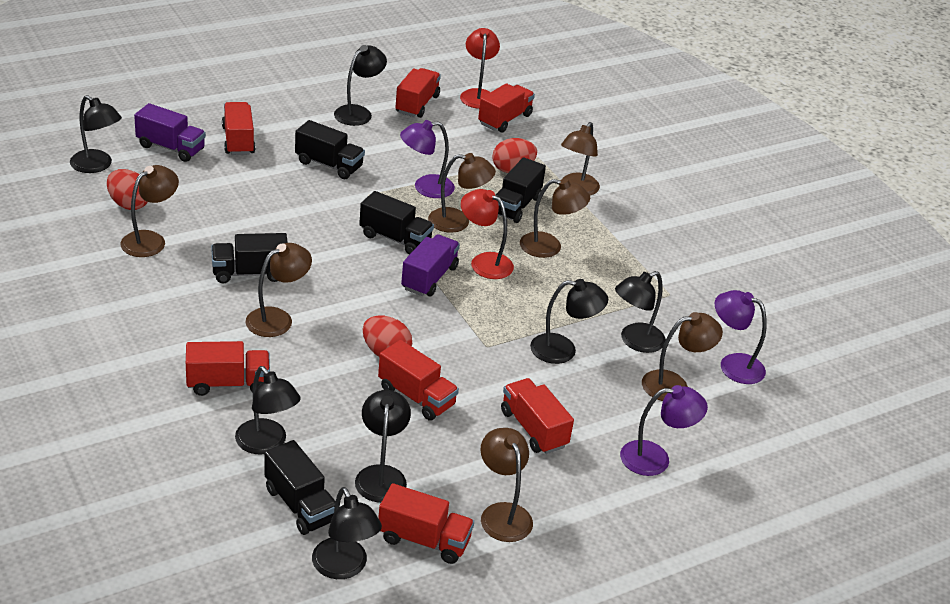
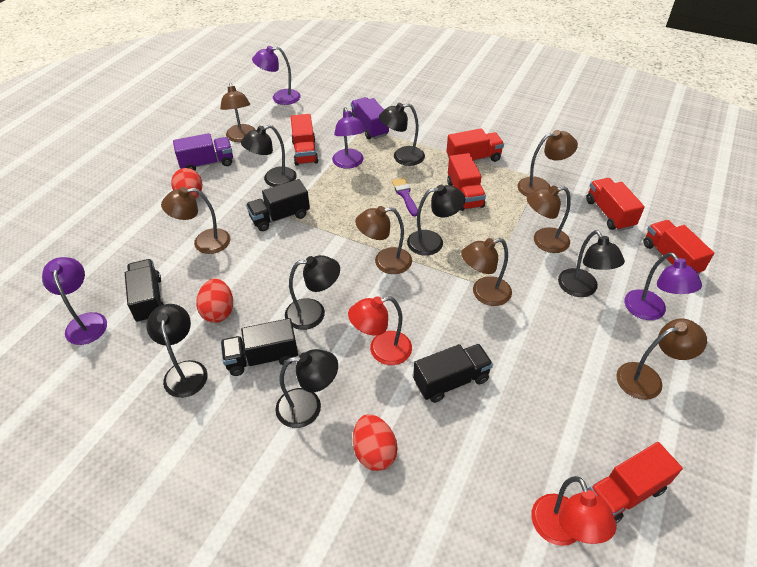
black truck: 5 -> 4
purple brush: 0 -> 1
purple lamp: 3 -> 4
red truck: 7 -> 6

